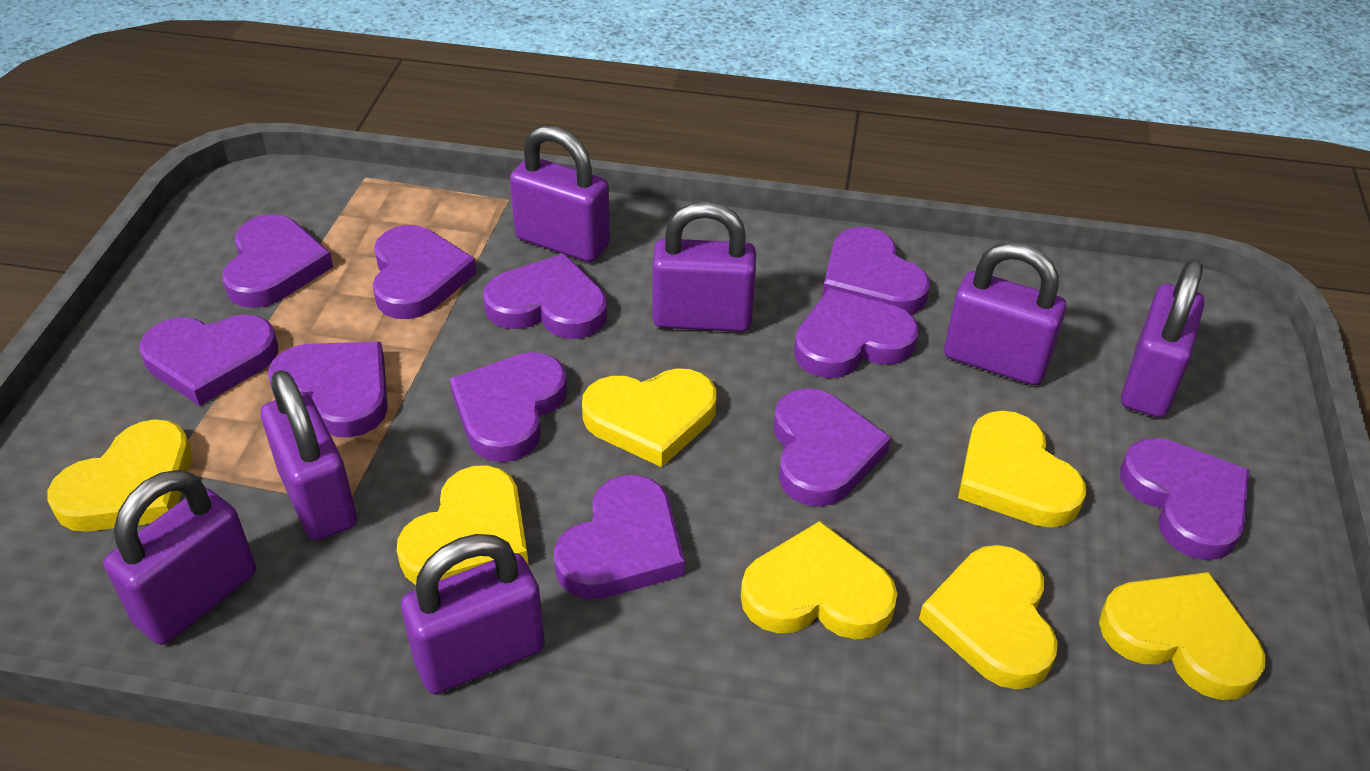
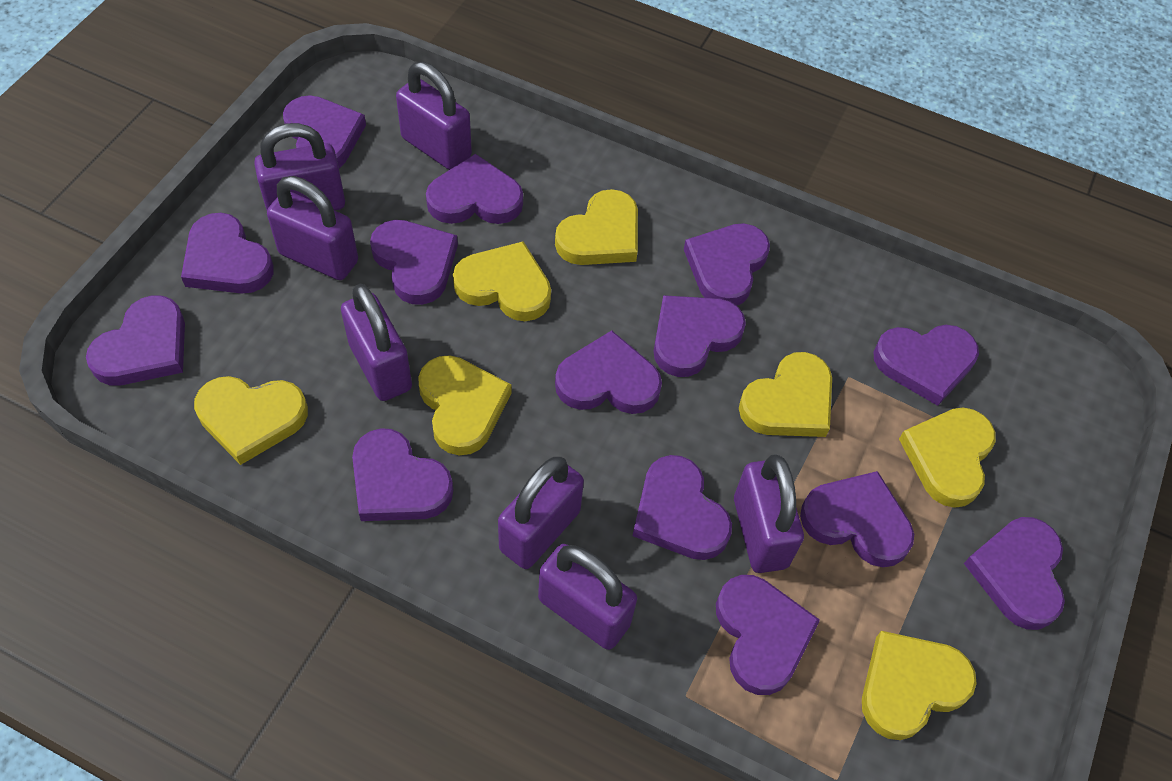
purple heart: 11 -> 14

